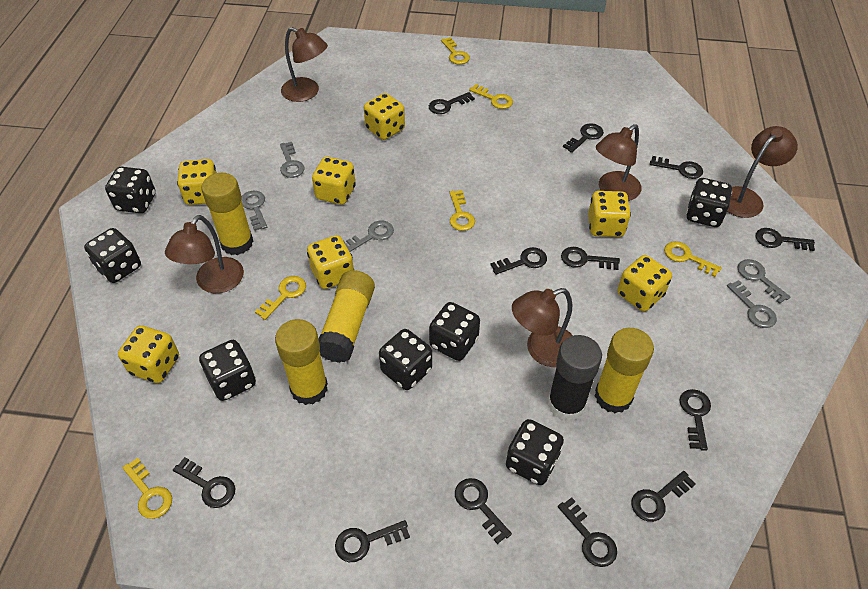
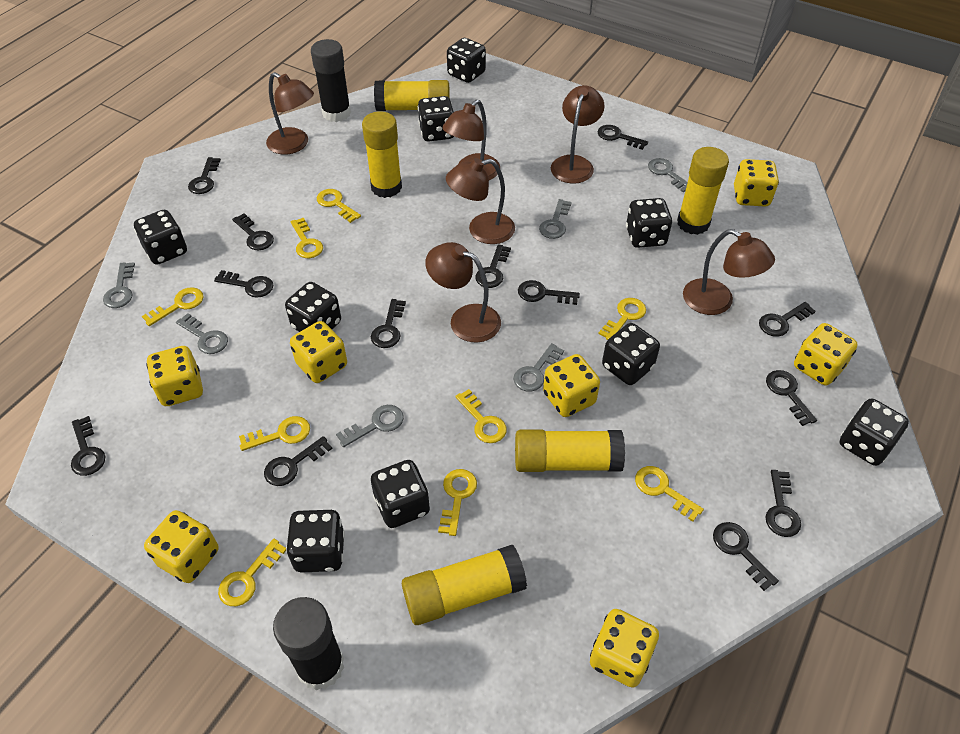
black dice: 7 -> 9
black glue stick: 1 -> 2
black key: 12 -> 13
brown lamp: 5 -> 6
grey key: 5 -> 6
yellow glue stick: 4 -> 5
yellow key: 6 -> 9

